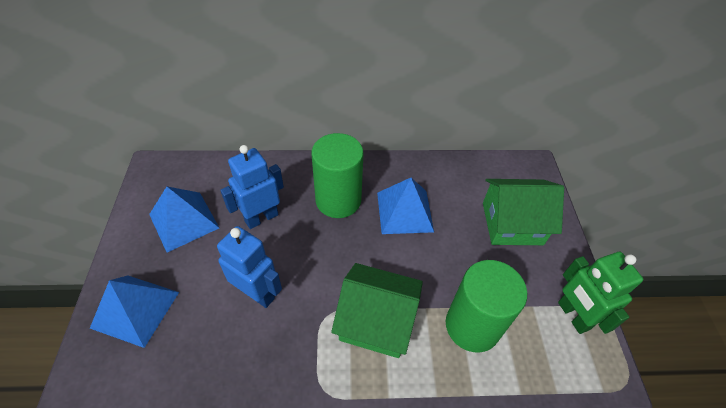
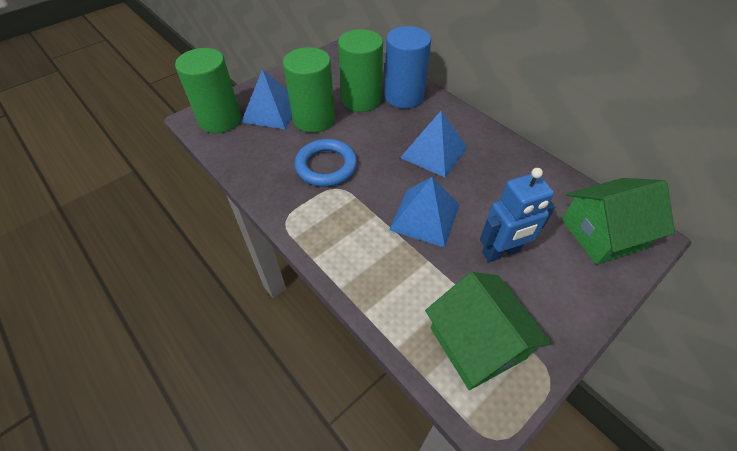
blue cylinder: 0 -> 1
blue ring: 0 -> 1
blue robot: 2 -> 1
green cylinder: 2 -> 3
green robot: 1 -> 0

